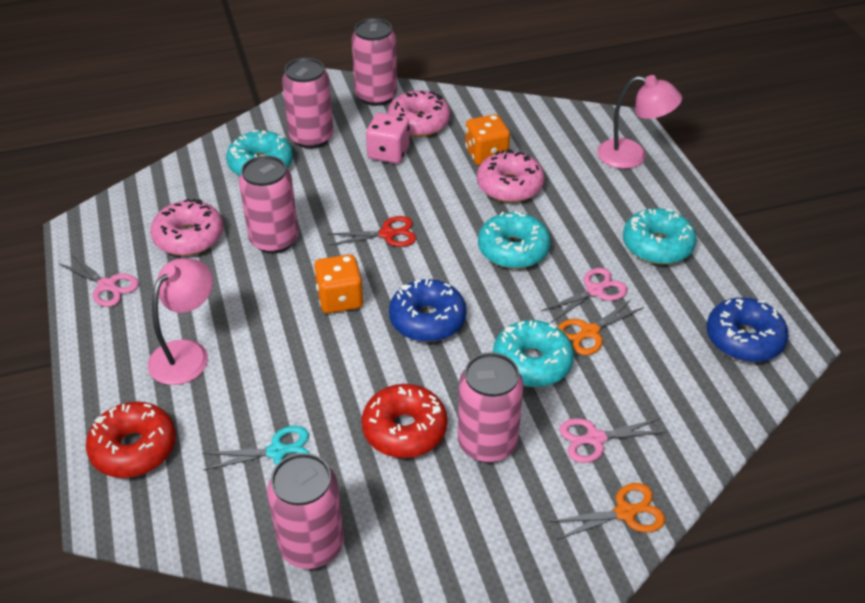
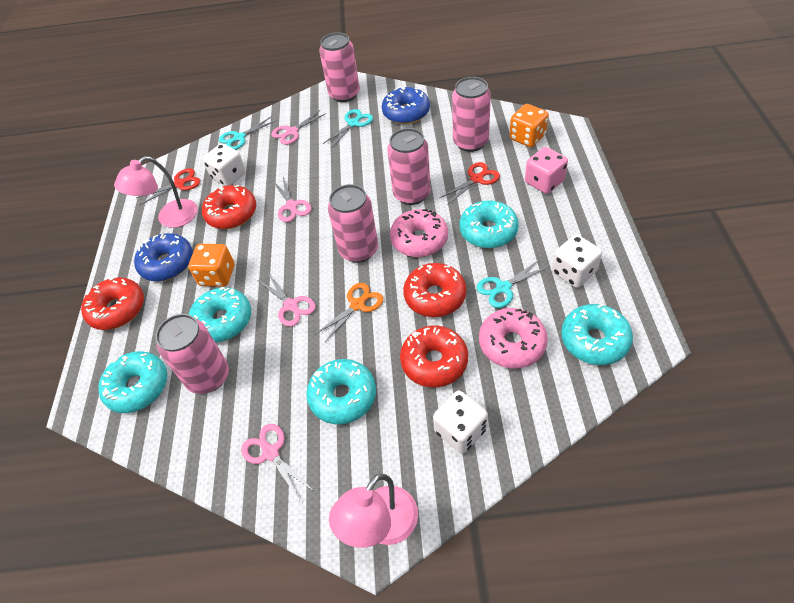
orange scissors: 2 -> 1
pink donut: 3 -> 2
pink scissors: 3 -> 4
red donut: 2 -> 4
red scissors: 1 -> 2
turquoise donut: 4 -> 5
turquoise scissors: 1 -> 3
white dice: 0 -> 3

